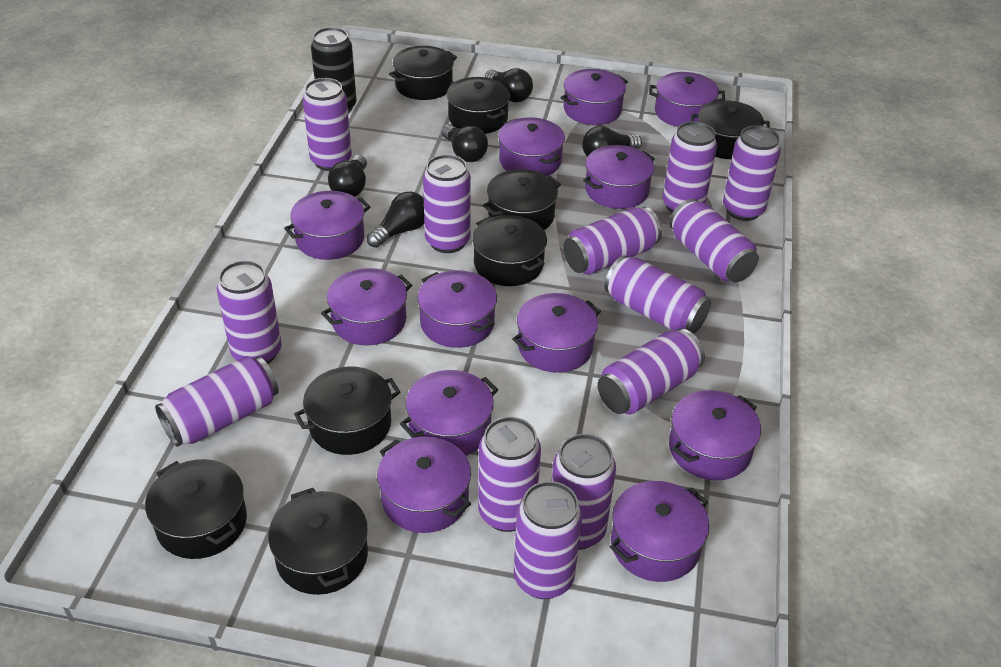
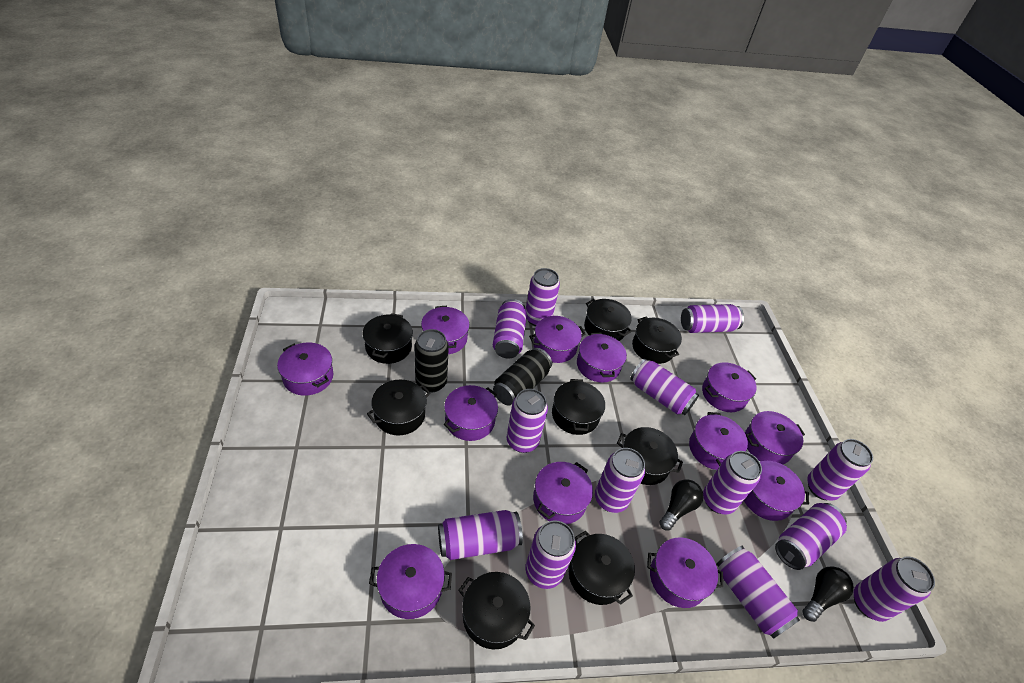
black can: 1 -> 2
black light bulb: 5 -> 2

